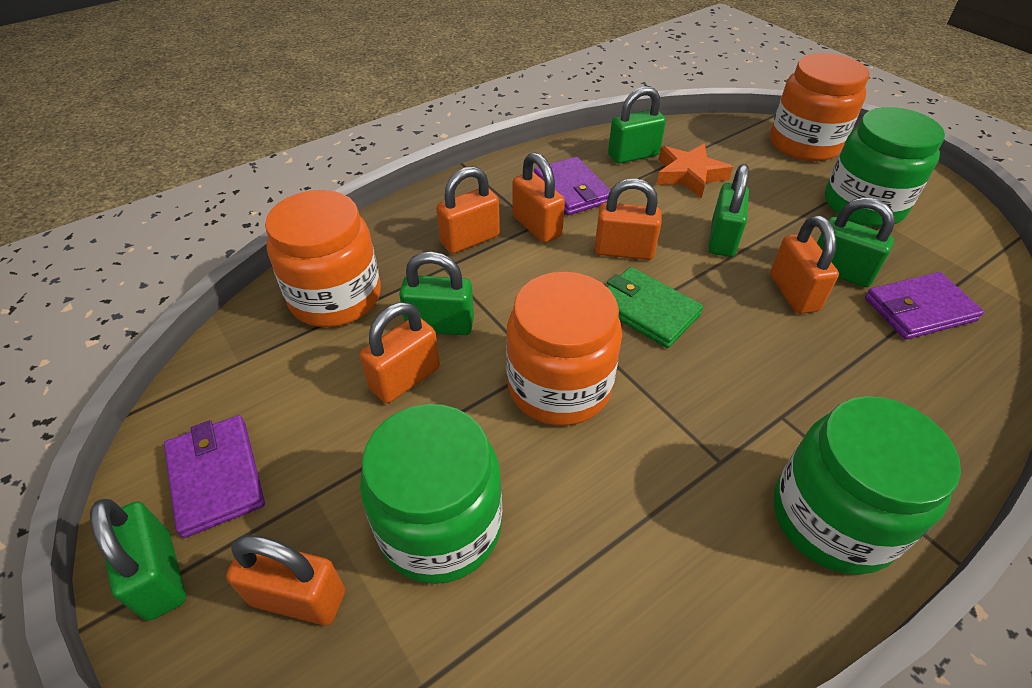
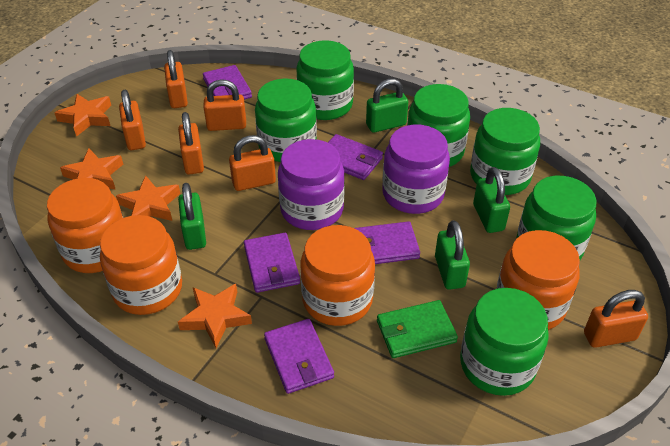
green jar: 3 -> 6
green padlock: 5 -> 4
orange jar: 3 -> 4
orange star: 1 -> 4
purple jar: 0 -> 2
purple wallet: 3 -> 5

